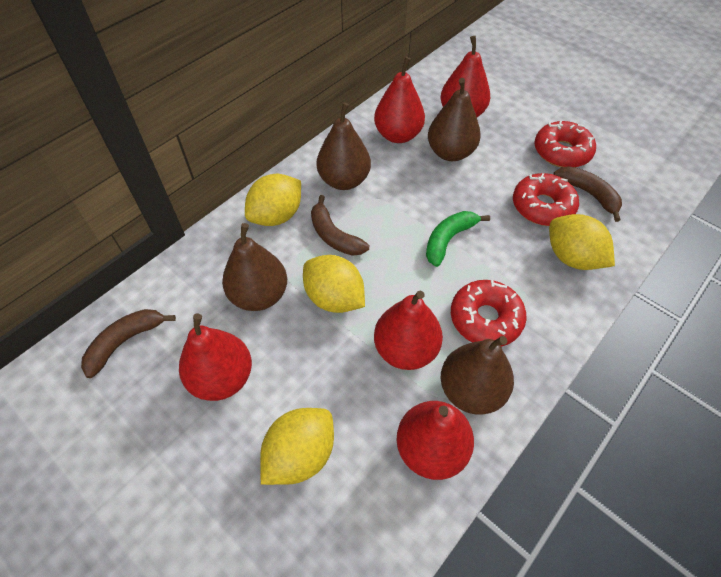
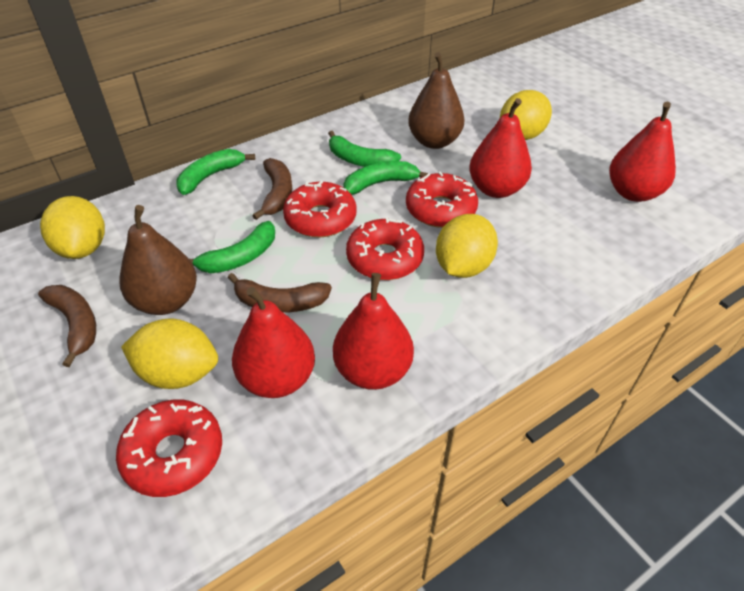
brown pear: 4 -> 2
green banana: 1 -> 4
red donut: 3 -> 4
red pear: 5 -> 4

